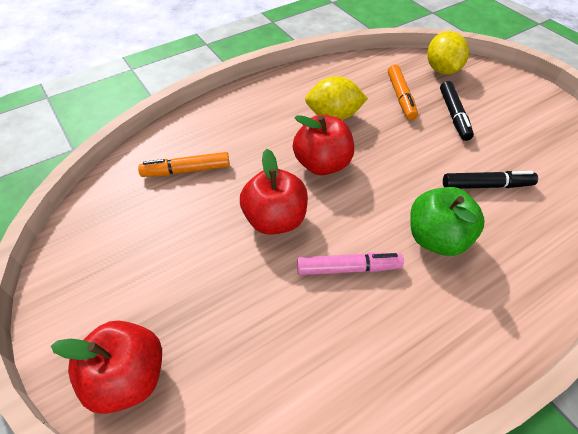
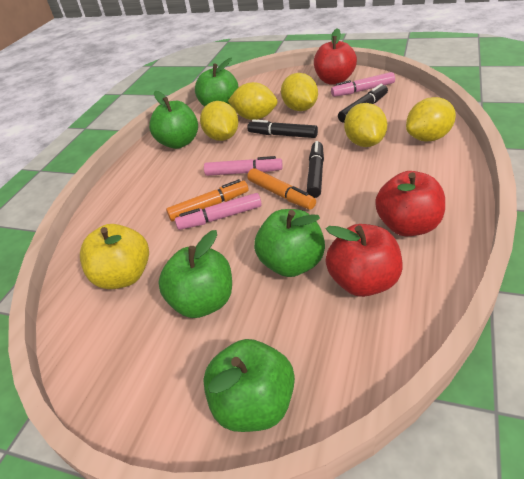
black marker: 2 -> 3
green apple: 1 -> 5
pink marker: 1 -> 3
yellow apple: 0 -> 1
yellow lemon: 2 -> 5

